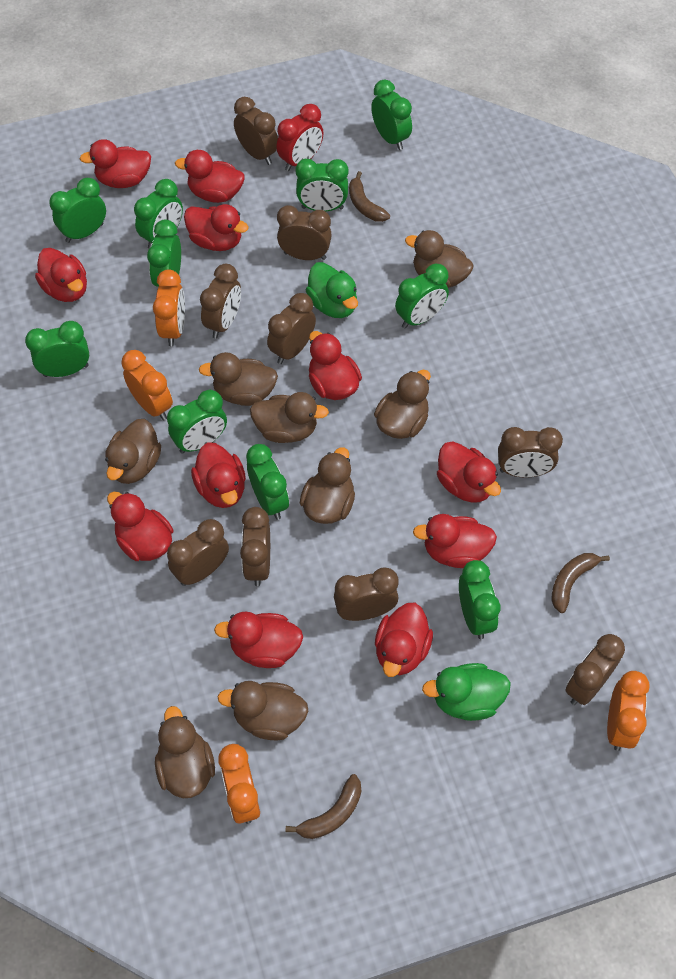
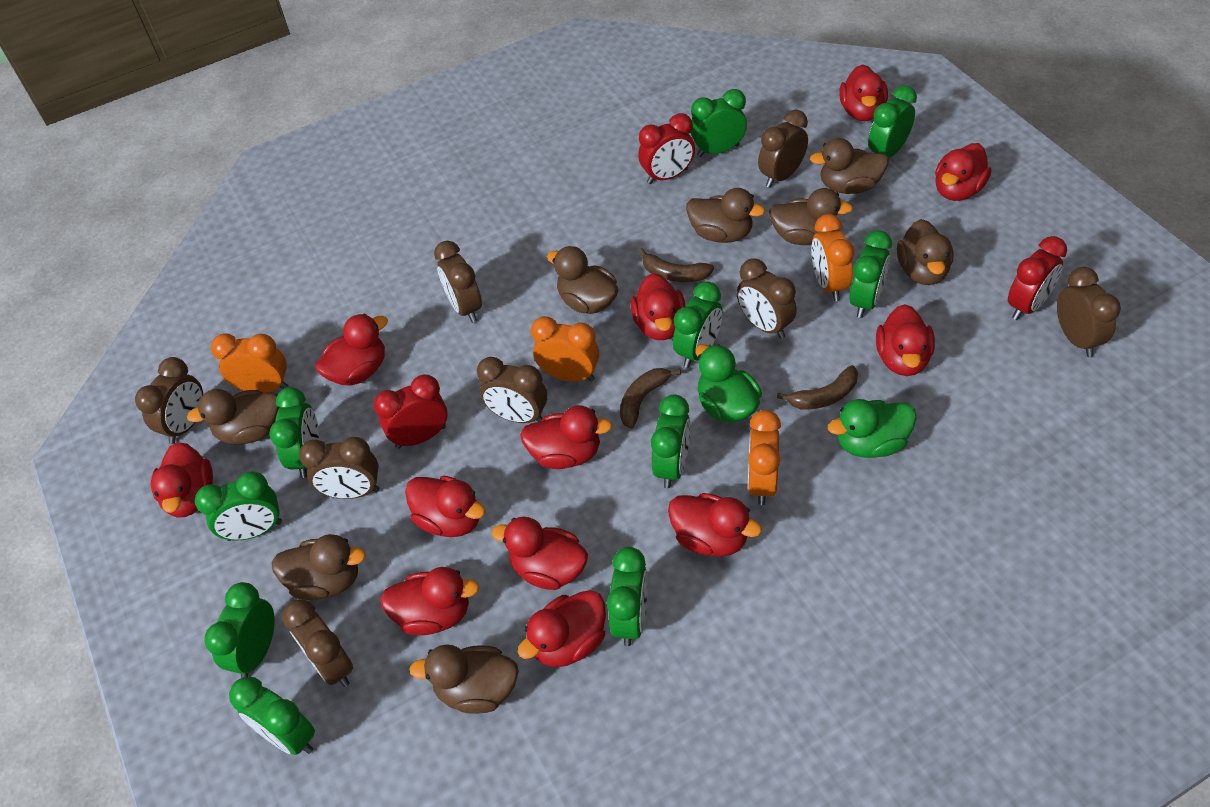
brown clock: 9 -> 8
red clock: 1 -> 3
red duck: 11 -> 12

